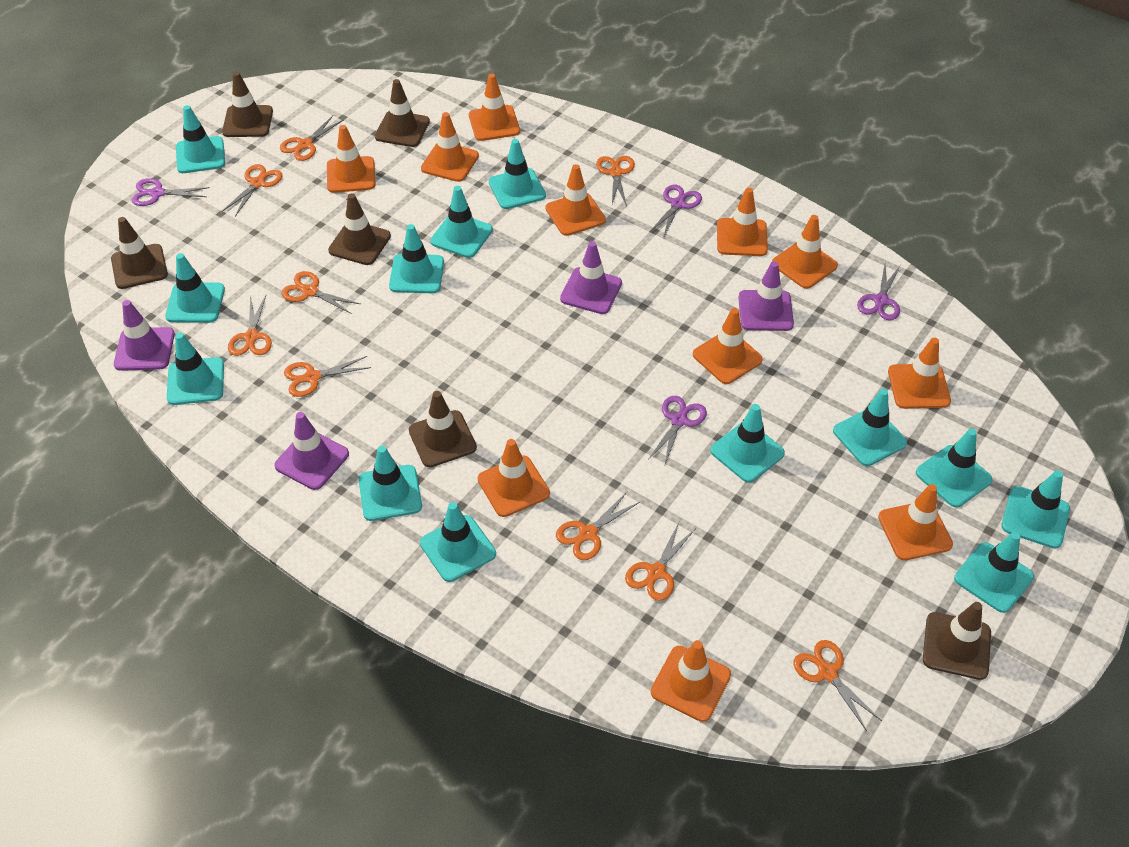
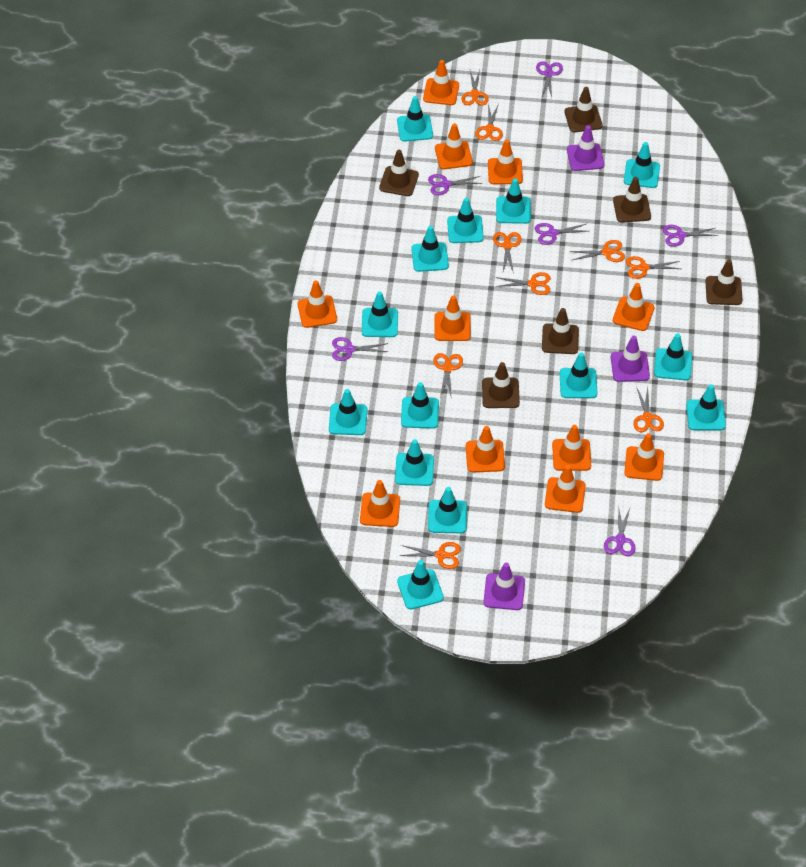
purple scissors: 4 -> 6
purple traffic cone: 4 -> 3
turquoise traffic cone: 13 -> 14

